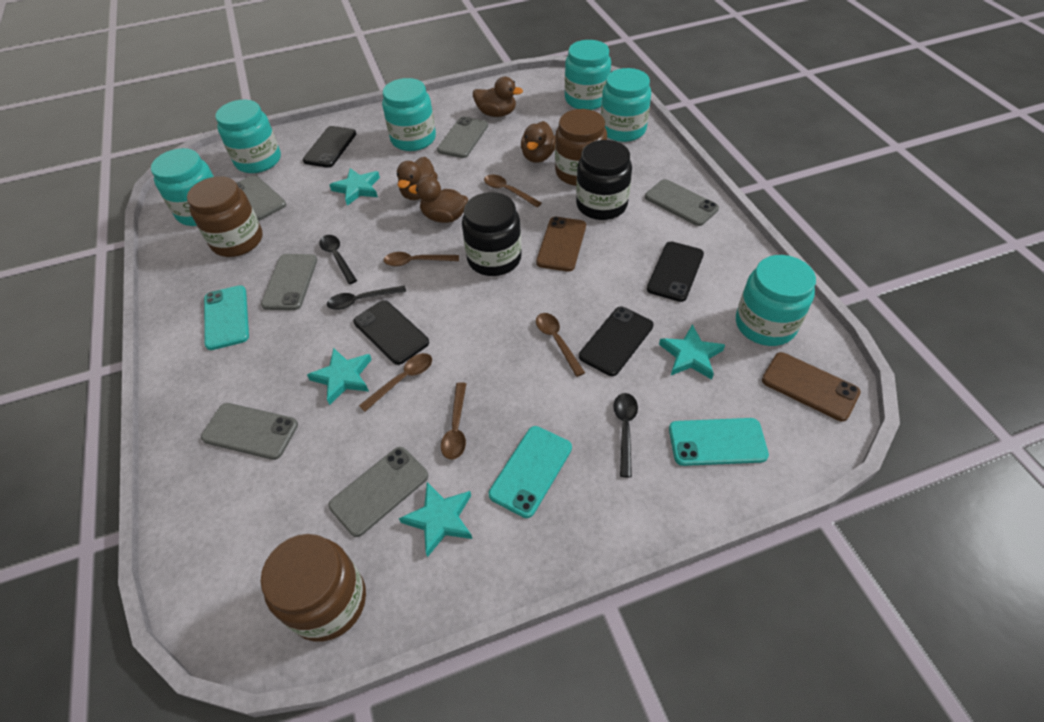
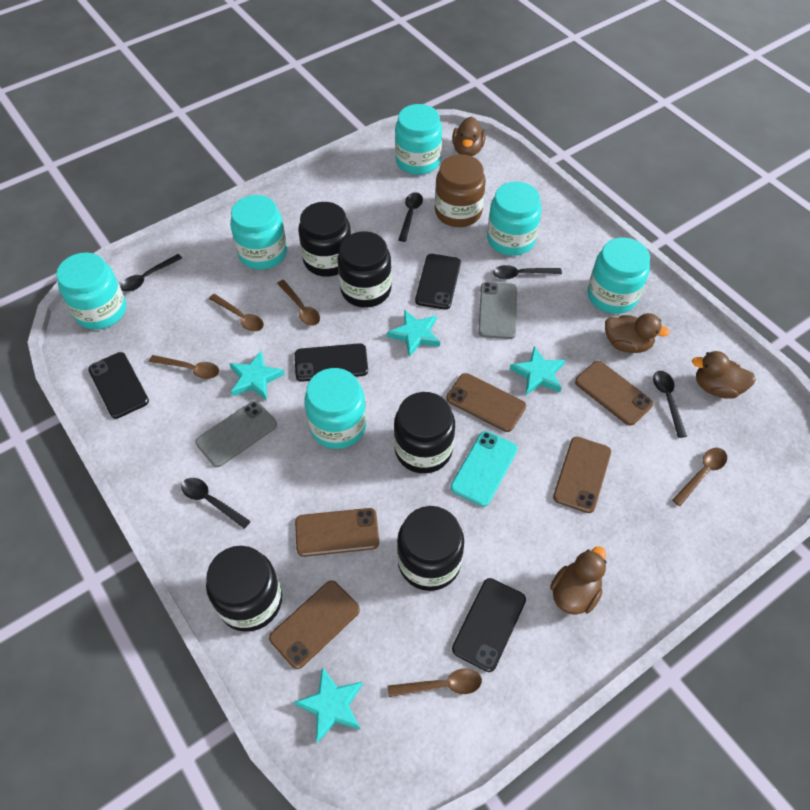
black jar: 2 -> 5
black spoon: 3 -> 5
brown jar: 3 -> 1
brown phone: 2 -> 5
grey phone: 6 -> 2
turquoise phone: 3 -> 1

